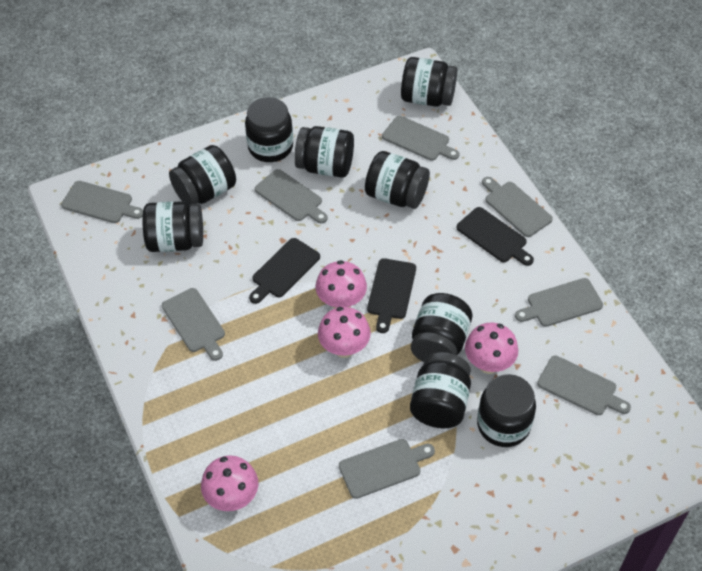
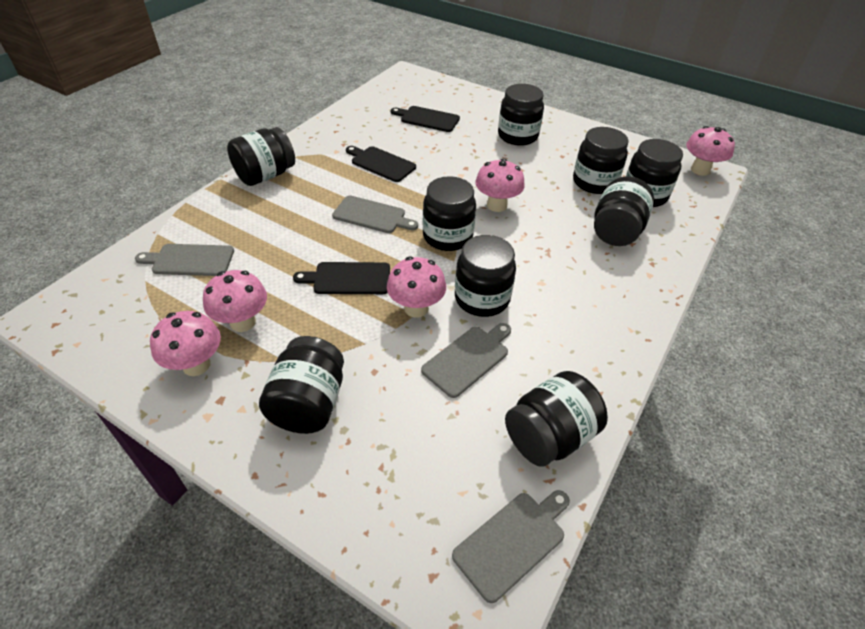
grey cutting board: 8 -> 4
pink mushroom: 4 -> 5

